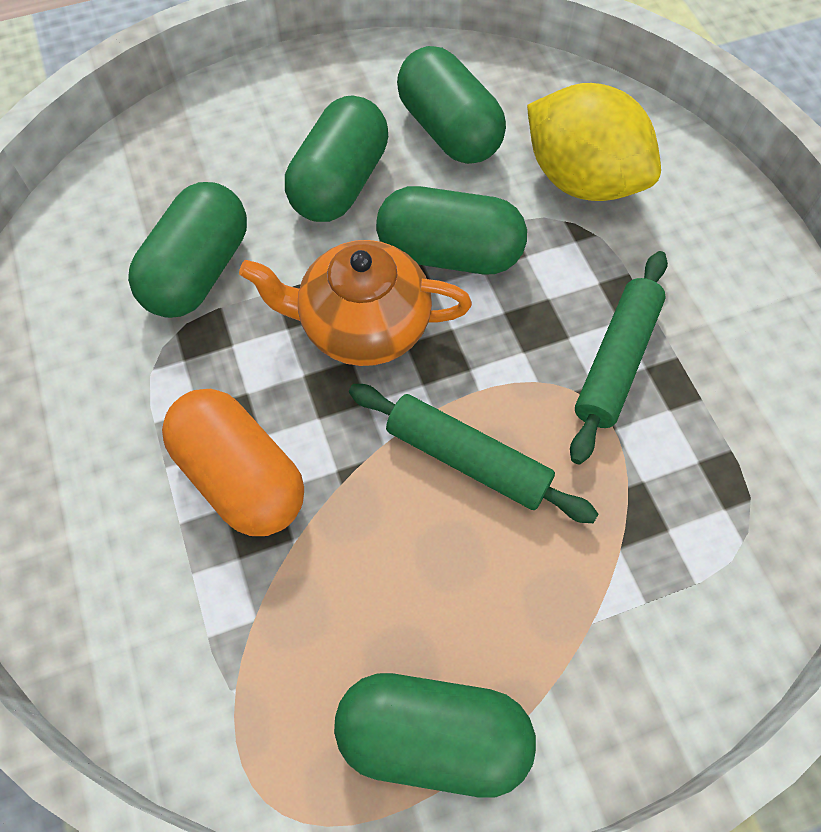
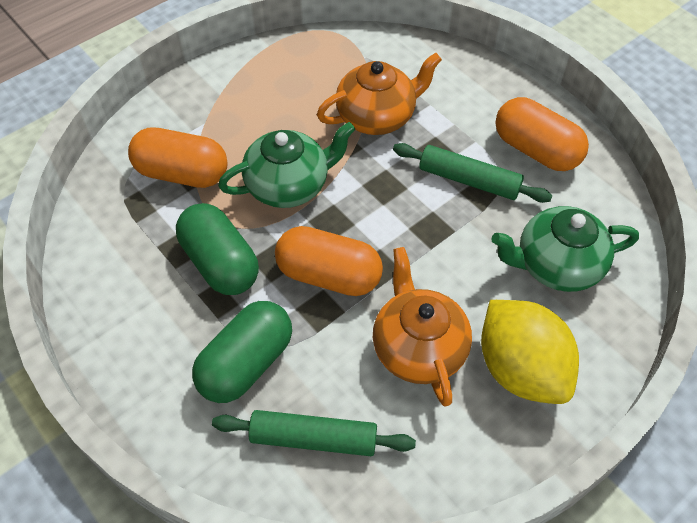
green capsule: 5 -> 2
green teapot: 0 -> 2
orange capsule: 1 -> 3
orange teapot: 1 -> 2

